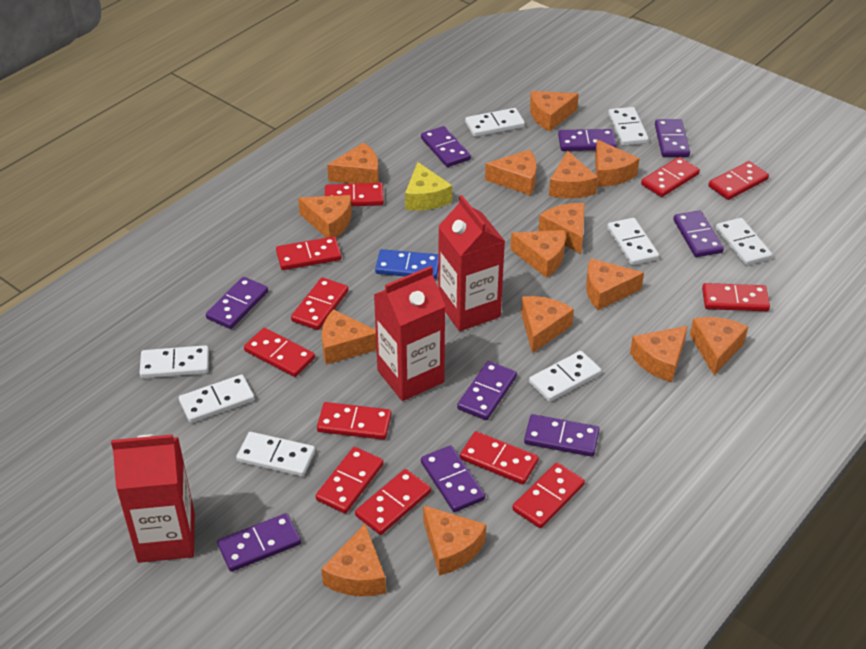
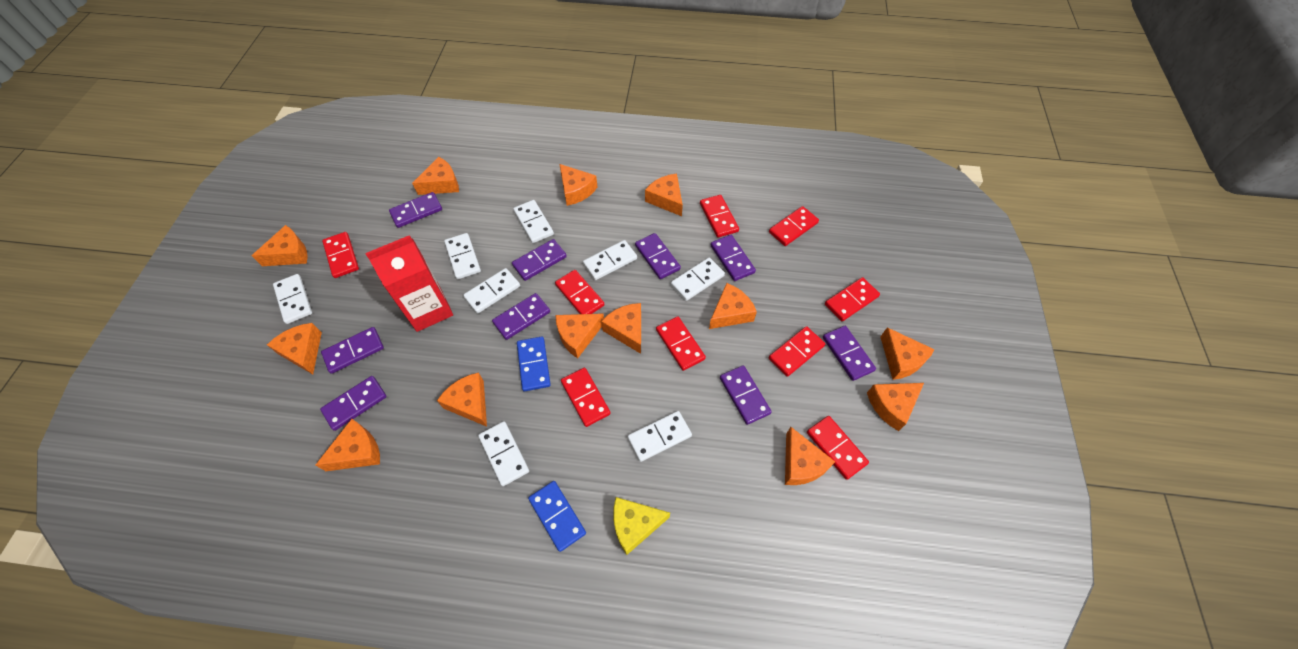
blue domino: 1 -> 2
orange cheese: 15 -> 13
red carton: 3 -> 1
red domino: 12 -> 9

